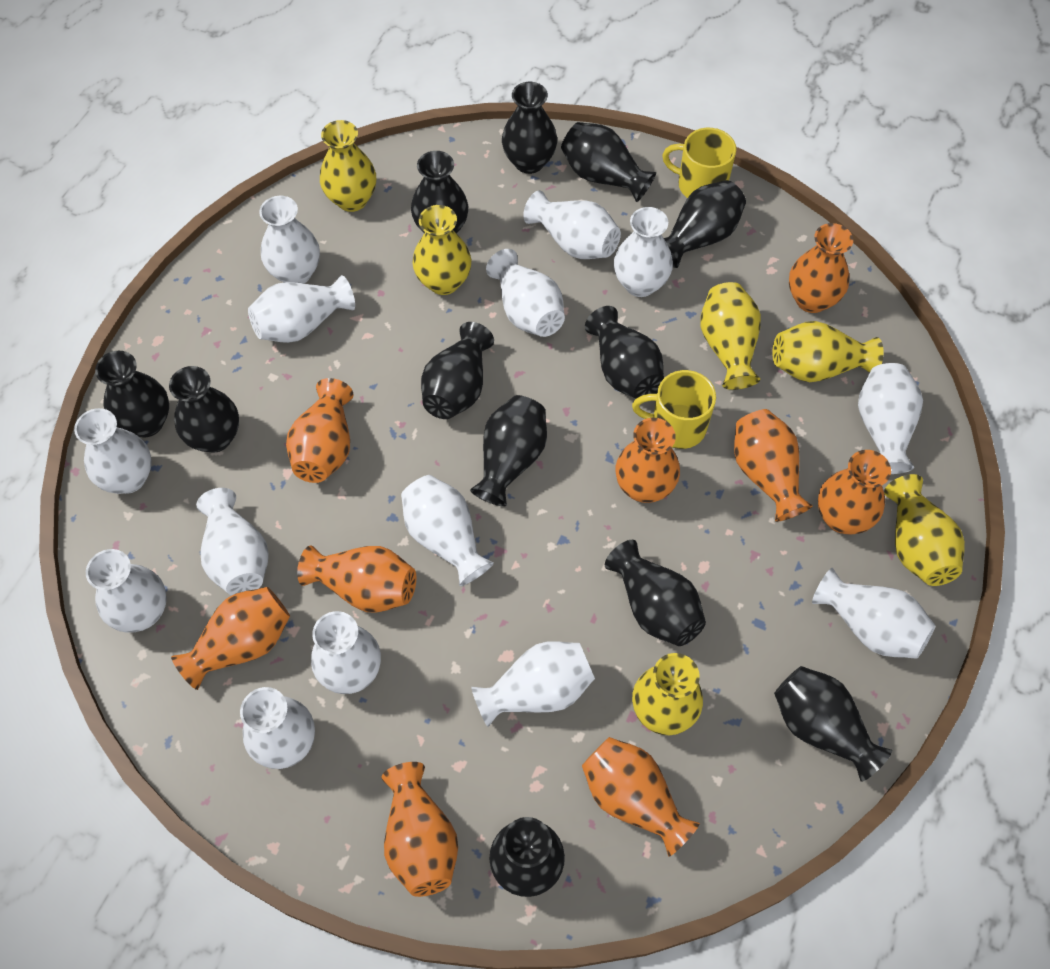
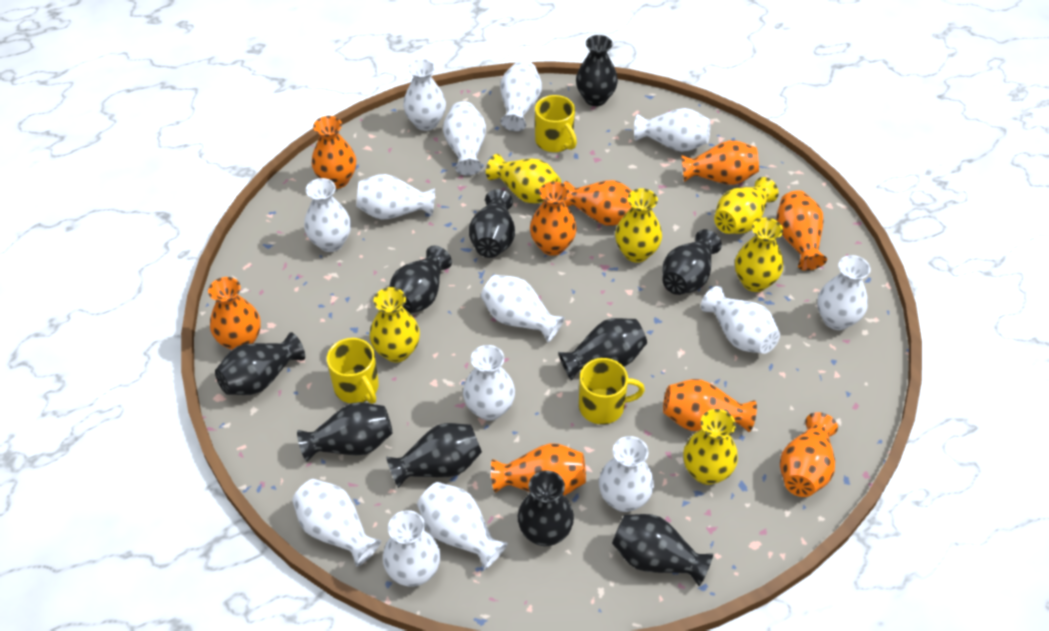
black vase: 12 -> 10
yellow mug: 2 -> 3

